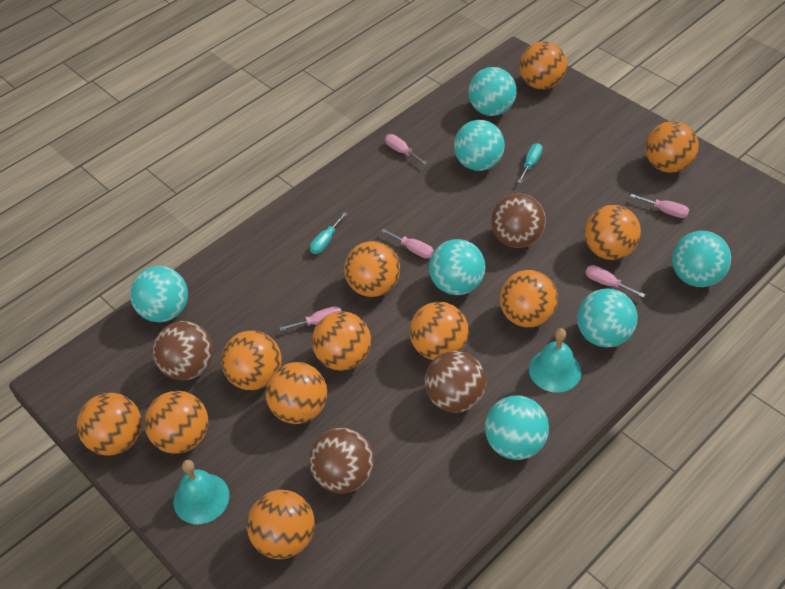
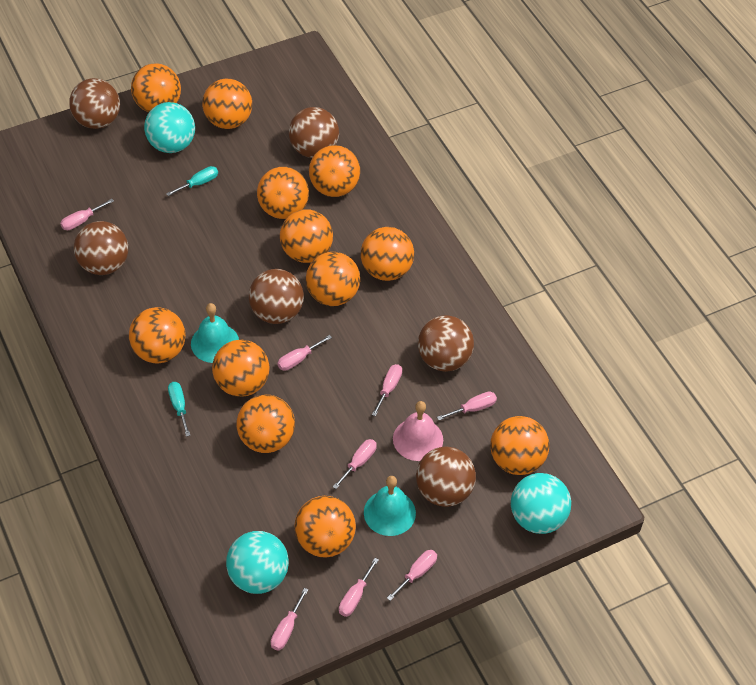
brown ball: 4 -> 6
pink bell: 0 -> 1
pink screwdriver: 5 -> 8
turquoise ball: 7 -> 3

